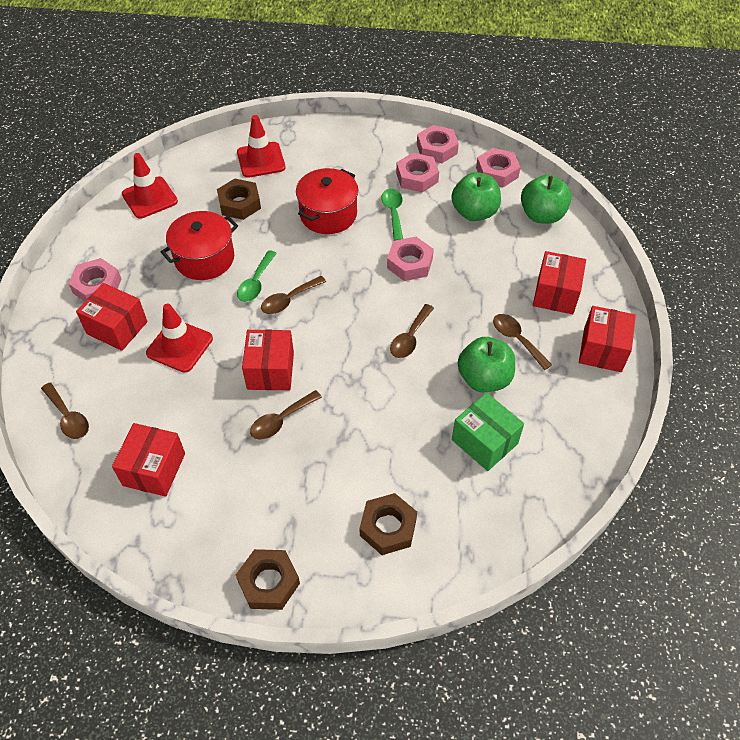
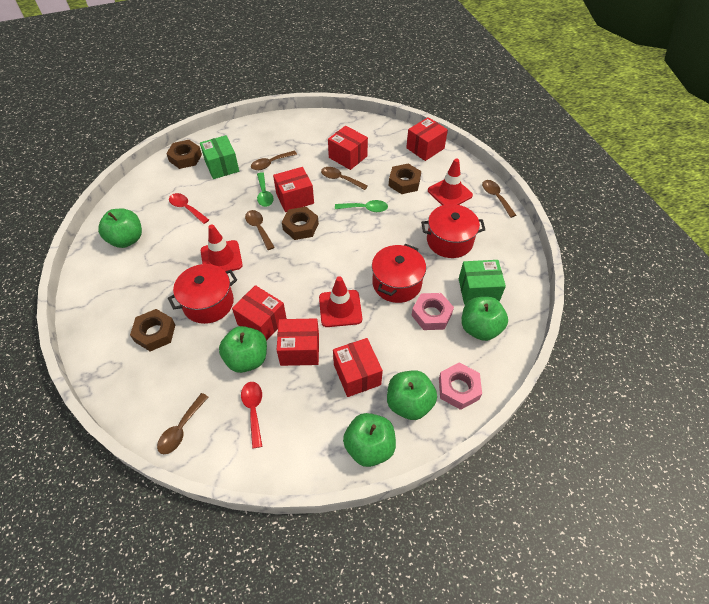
brown nut: 3 -> 4
green apple: 3 -> 5
green box: 1 -> 2
pink nut: 5 -> 2
red box: 5 -> 6
red pot: 2 -> 3
red spoon: 0 -> 2

